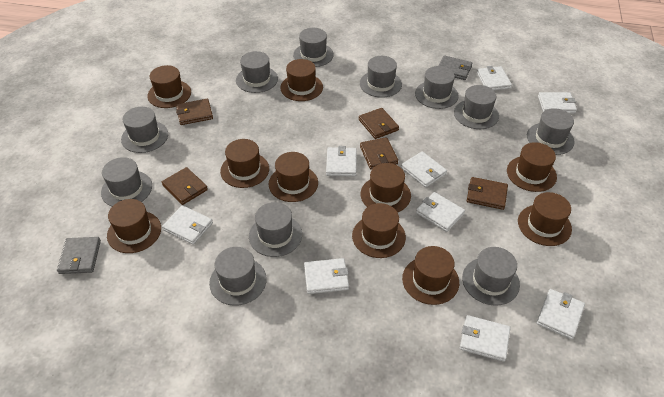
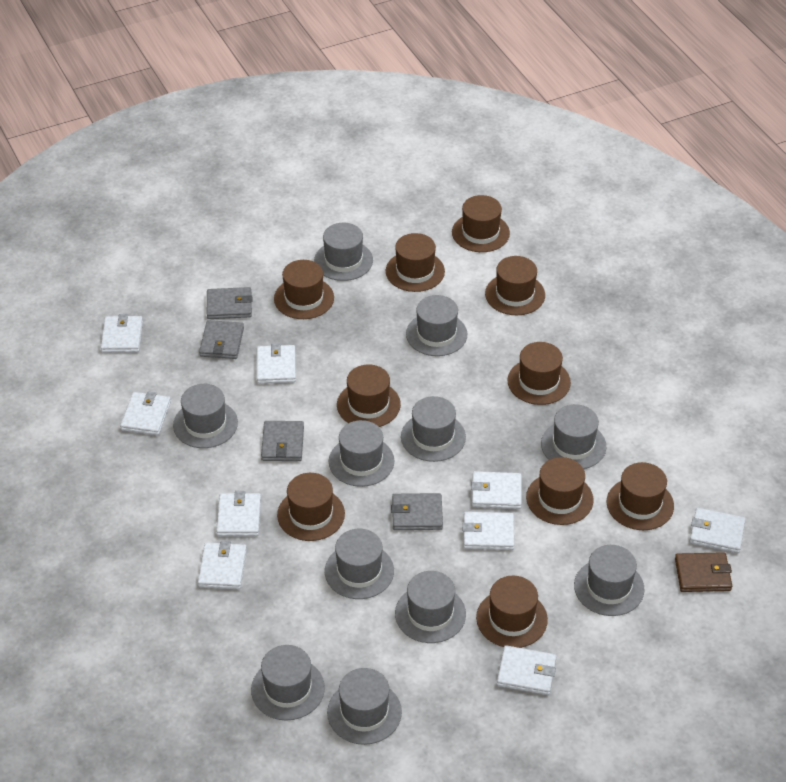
brown wallet: 5 -> 1
grey wallet: 2 -> 4

